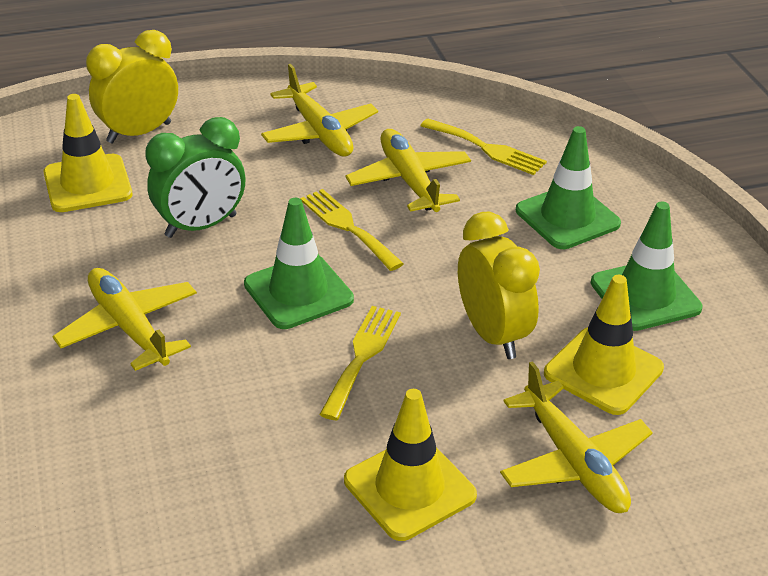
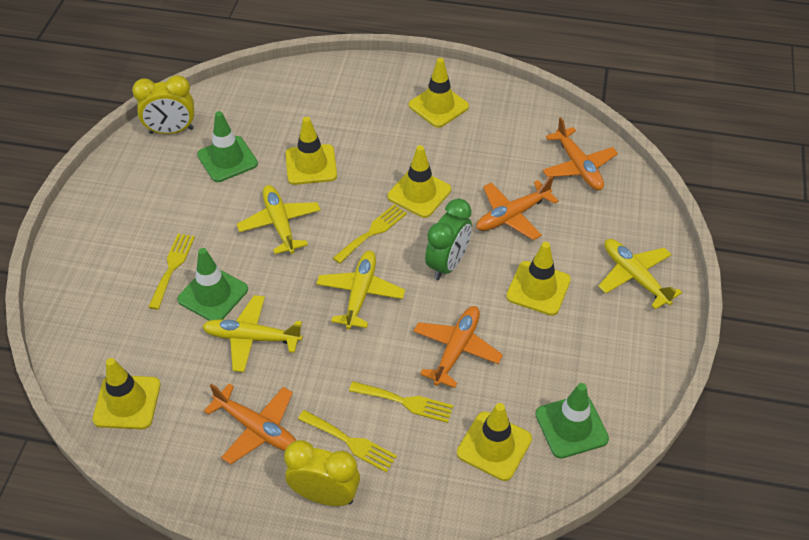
orange plane: 0 -> 4
yellow fork: 3 -> 4
yellow traffic cone: 3 -> 6

